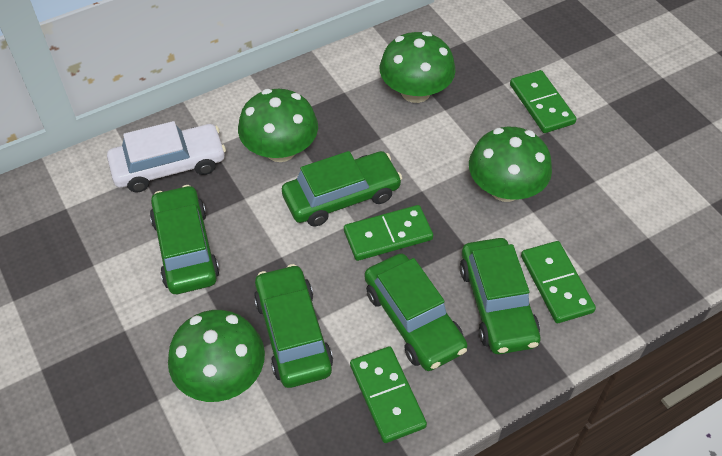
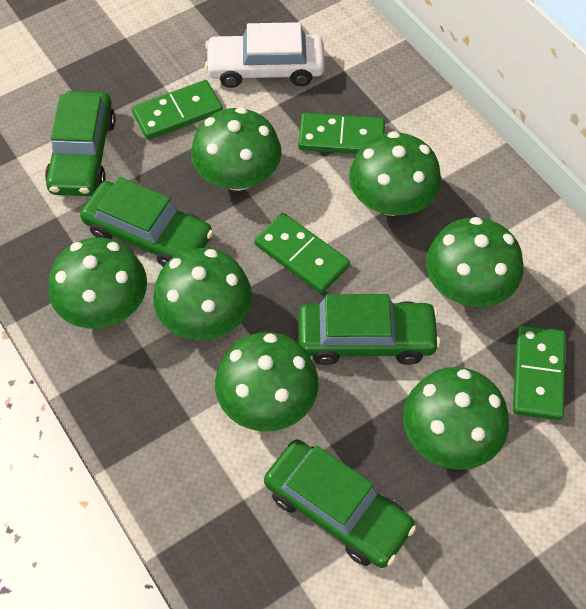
green car: 5 -> 4
green mushroom: 4 -> 7

